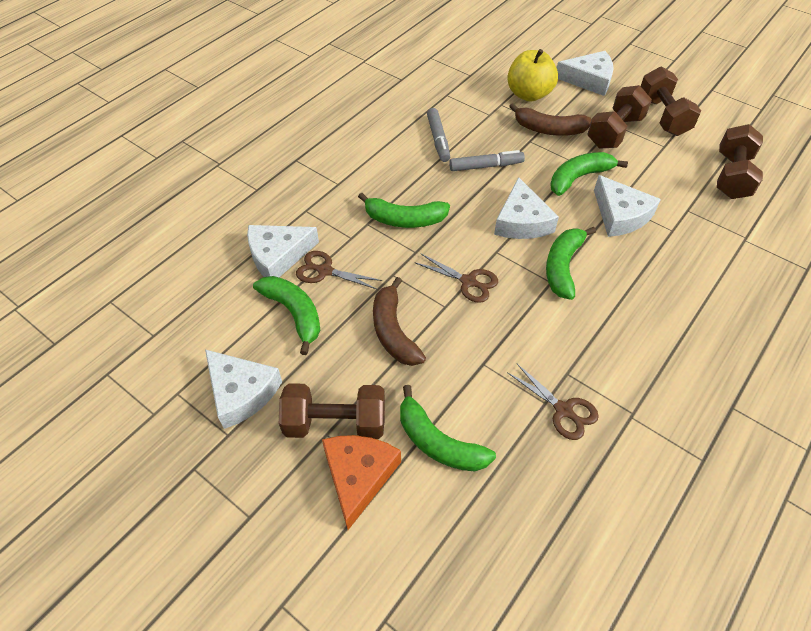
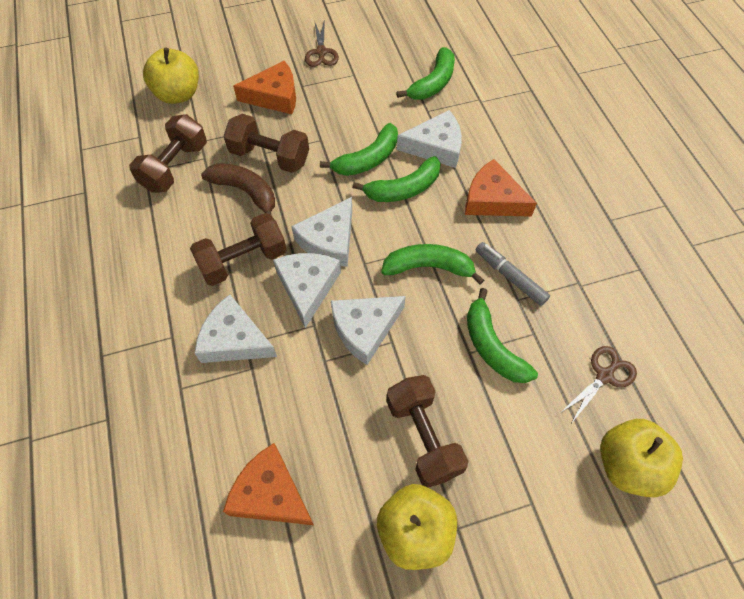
brown banana: 2 -> 1
brown scissors: 3 -> 2
grey marker: 2 -> 1
orange cheese: 1 -> 3
yellow apple: 1 -> 3

